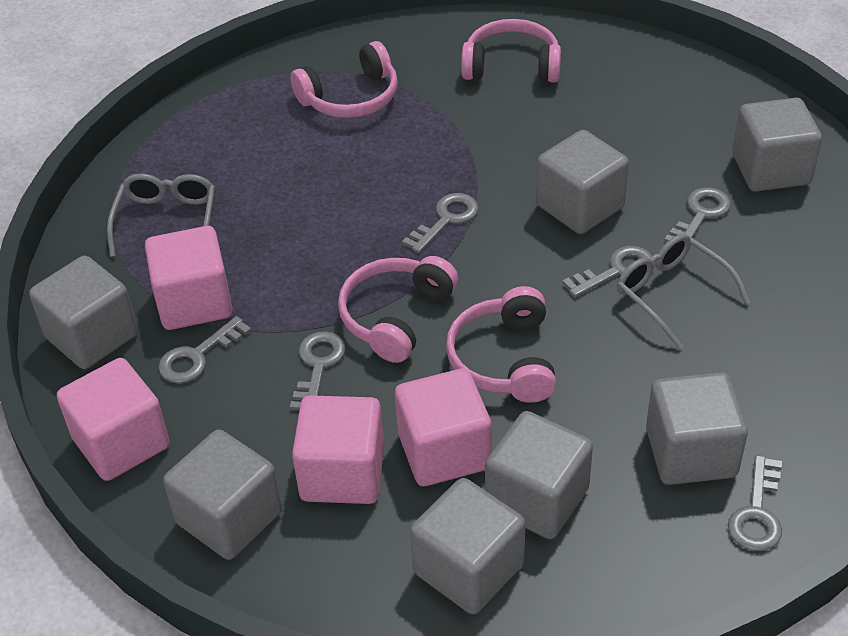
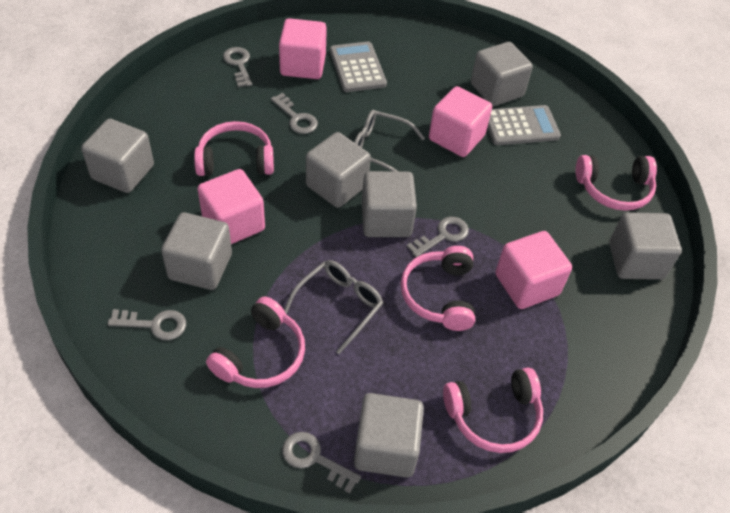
grey calculator: 0 -> 2
grey key: 6 -> 5
pink headphones: 4 -> 5

